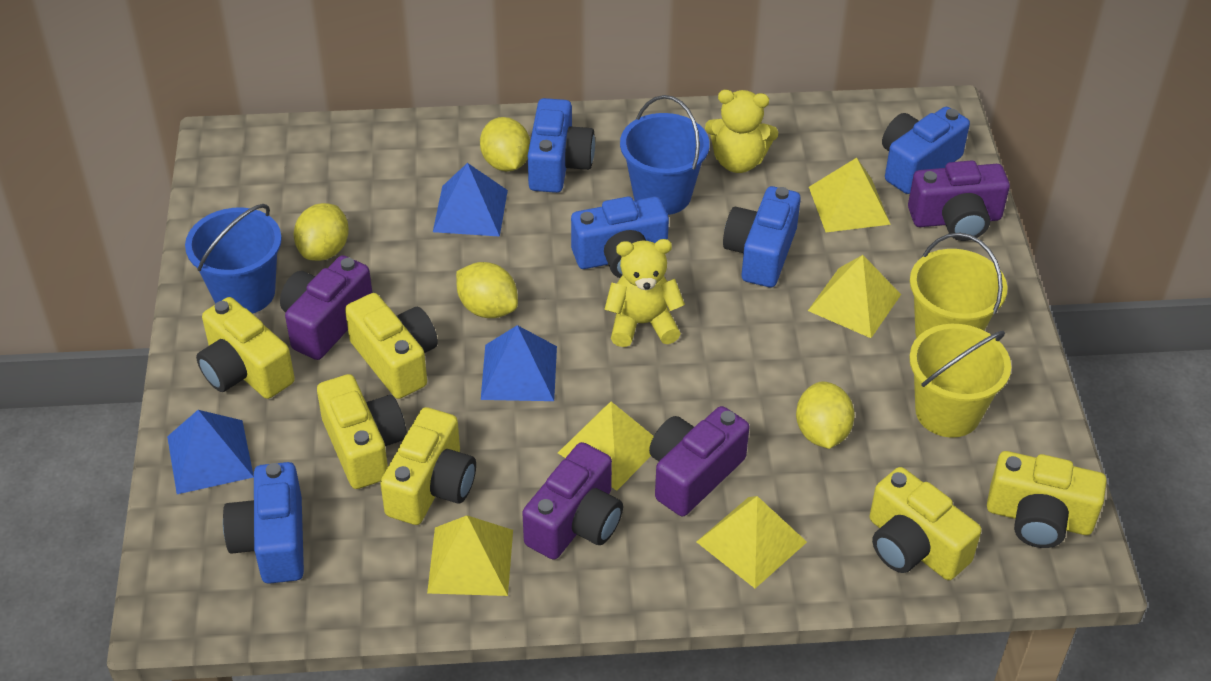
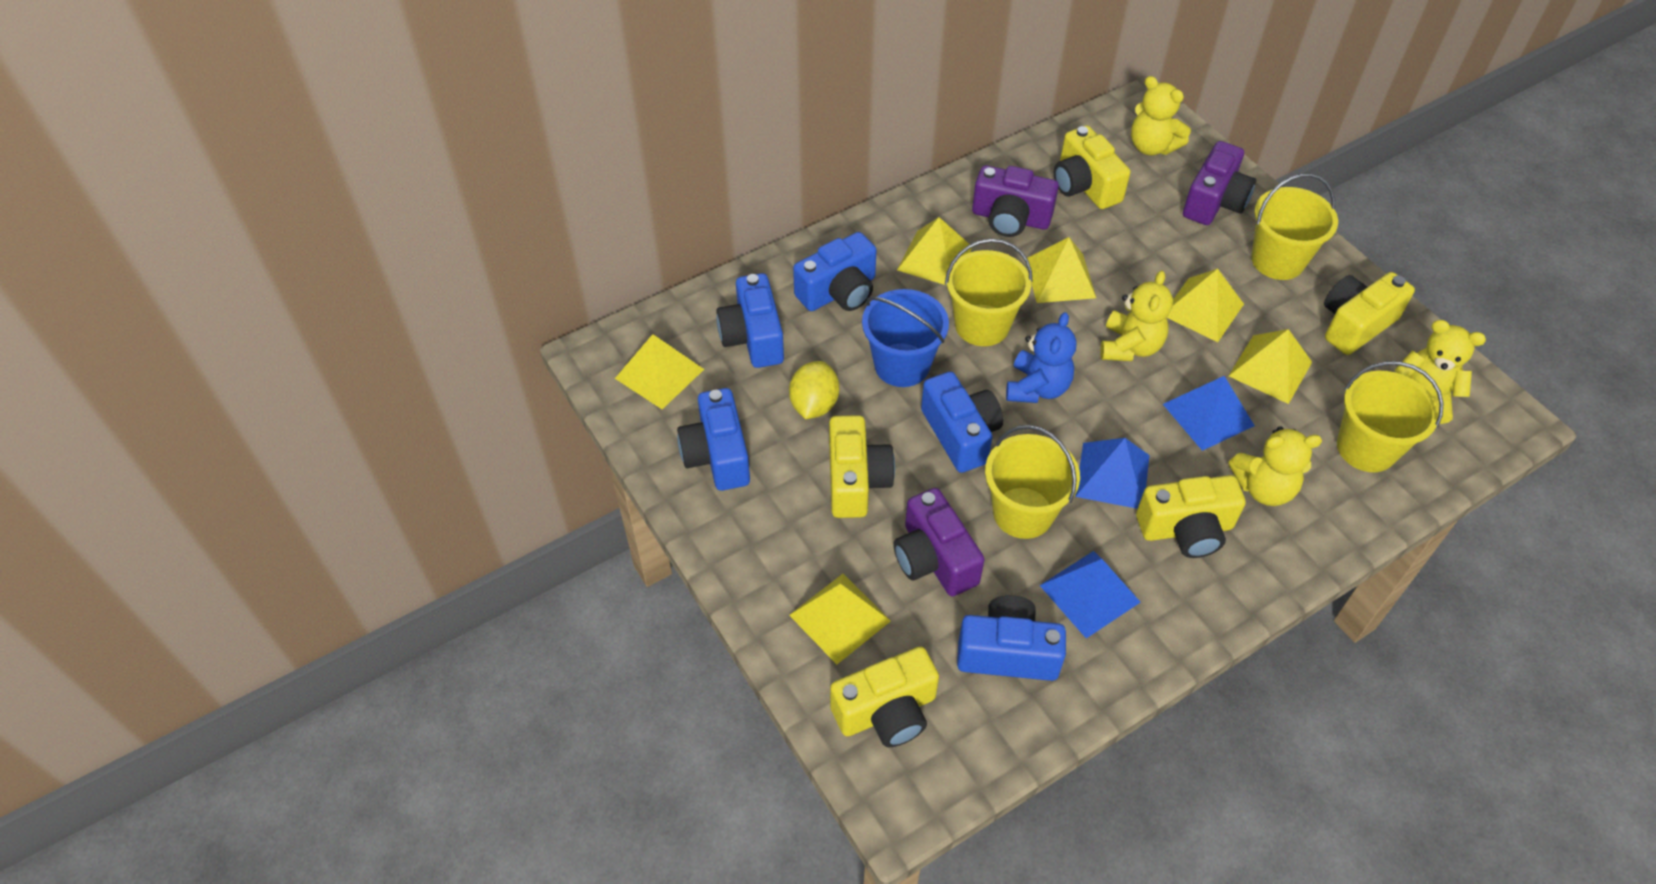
blue bucket: 2 -> 1
blue teddy bear: 0 -> 1
purple camera: 4 -> 3
yellow bucket: 2 -> 4
yellow camera: 6 -> 5
yellow lemon: 4 -> 1
yellow pyramid: 5 -> 6
yellow teddy bear: 2 -> 4

